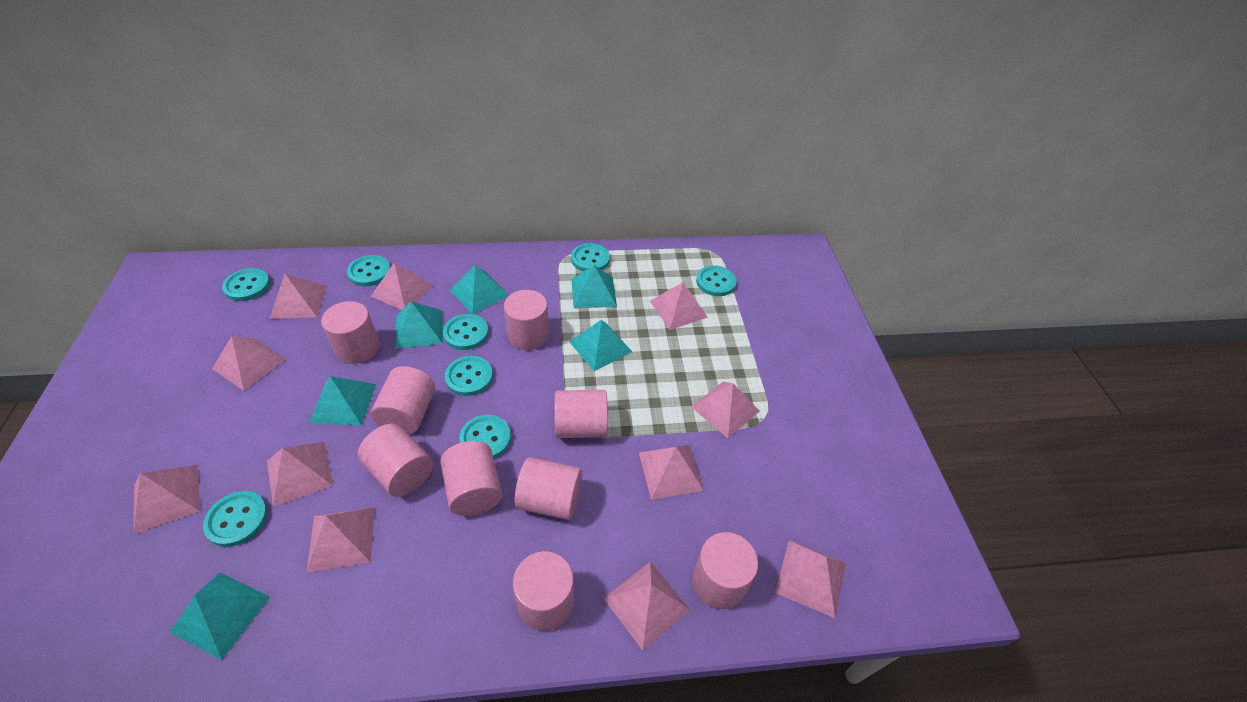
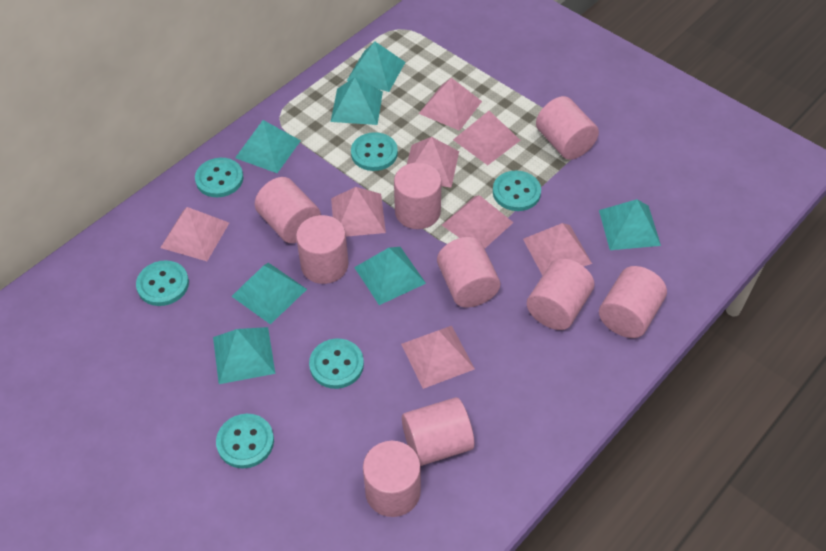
pink pyramid: 11 -> 8
turquoise button: 8 -> 6
turquoise pyramid: 6 -> 7

